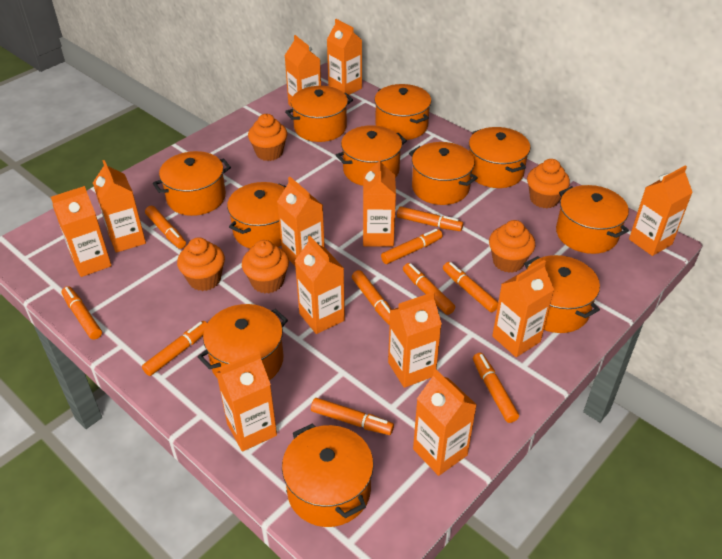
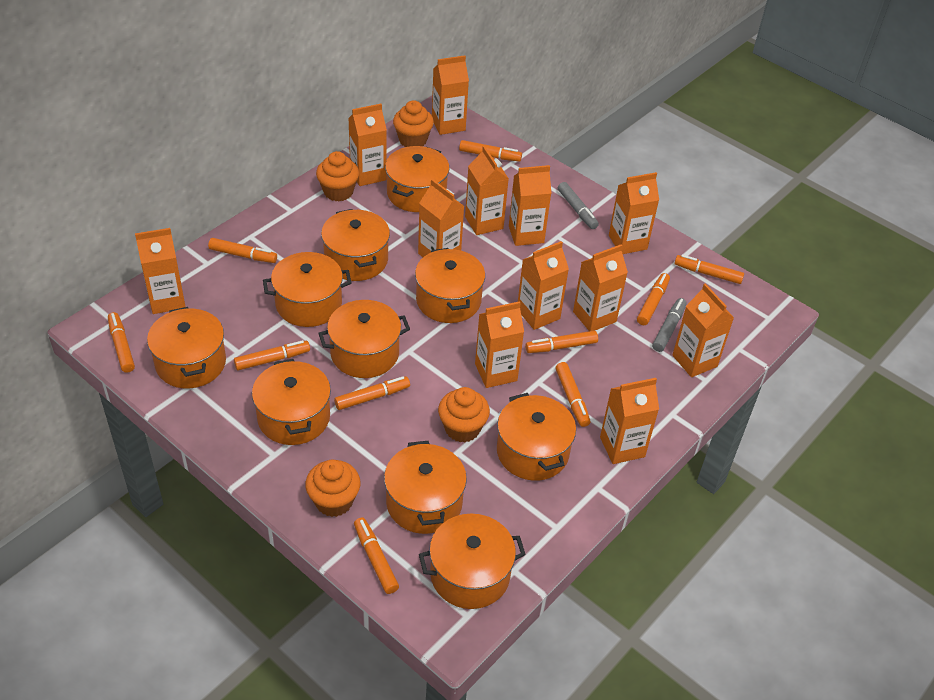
grey marker: 0 -> 2
orange cupcake: 5 -> 4
orange pot: 11 -> 10

